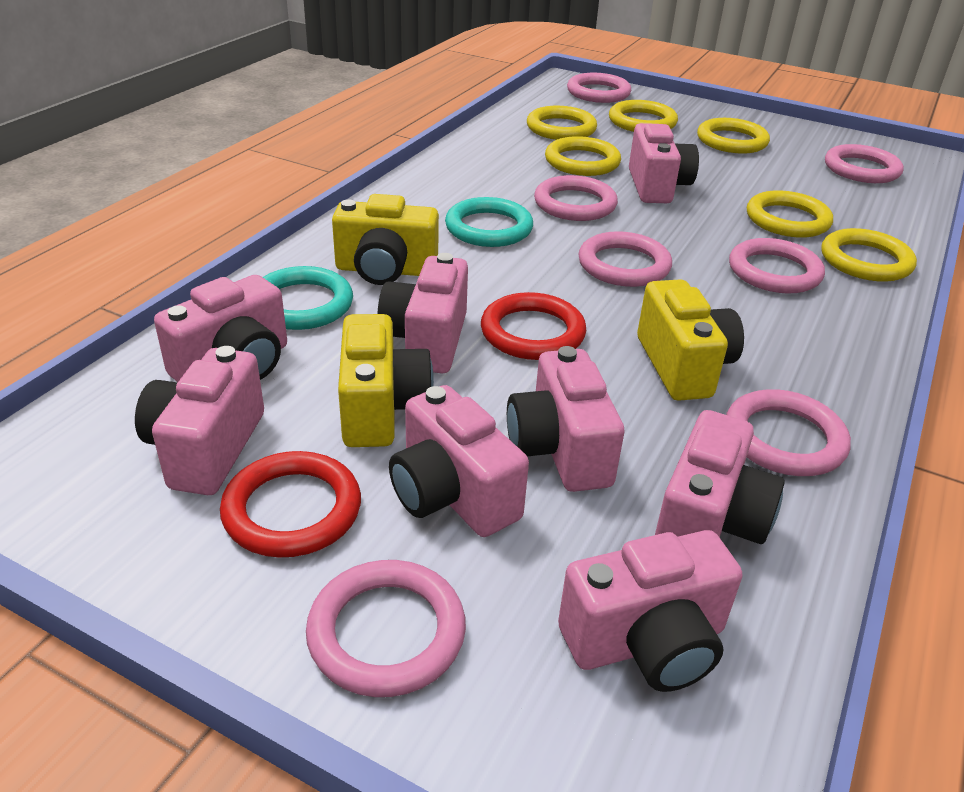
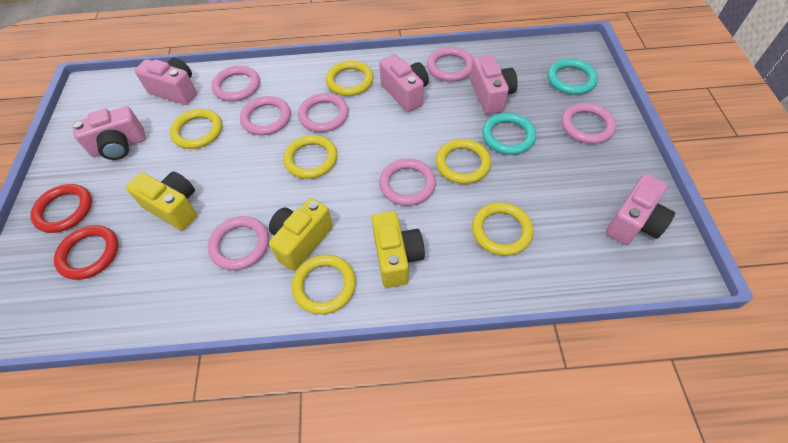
pink camera: 8 -> 5

